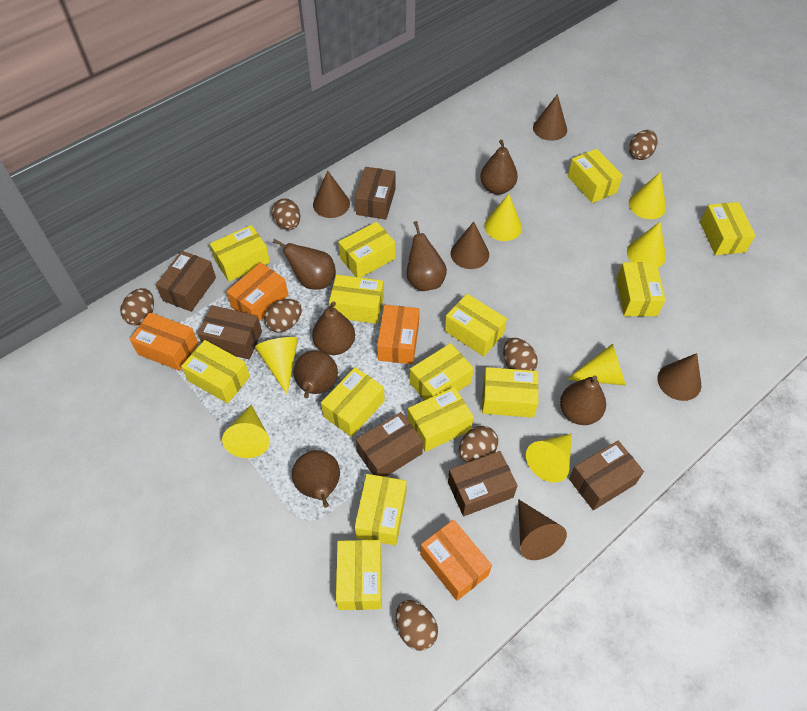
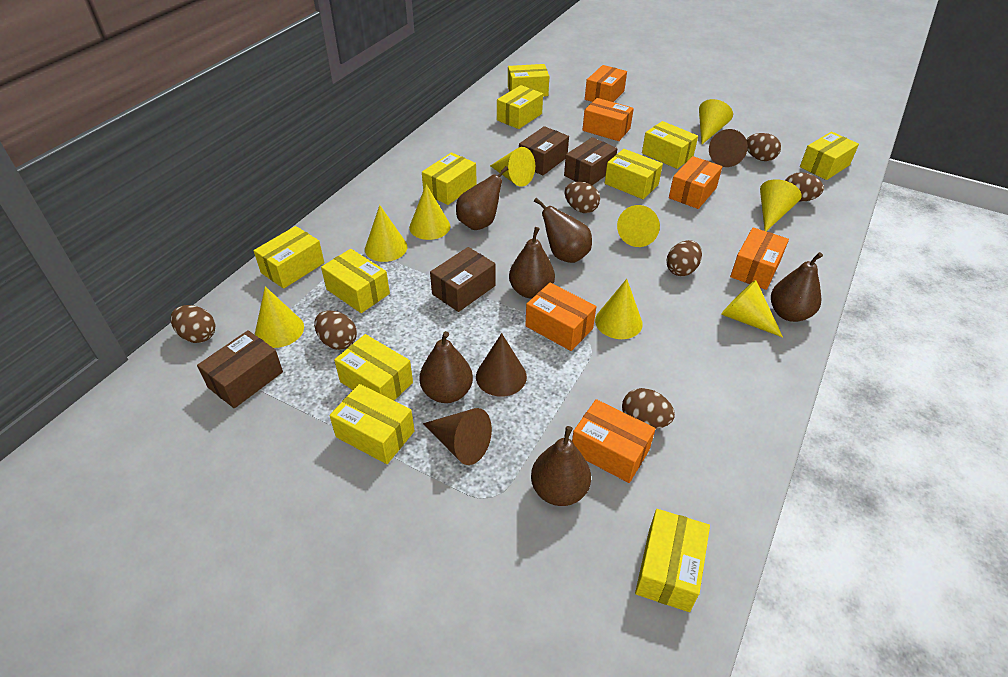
brown box: 6 -> 4
brown cone: 5 -> 3
brown pear: 7 -> 6
orange box: 4 -> 6
yellow box: 14 -> 11
yellow cone: 7 -> 9

